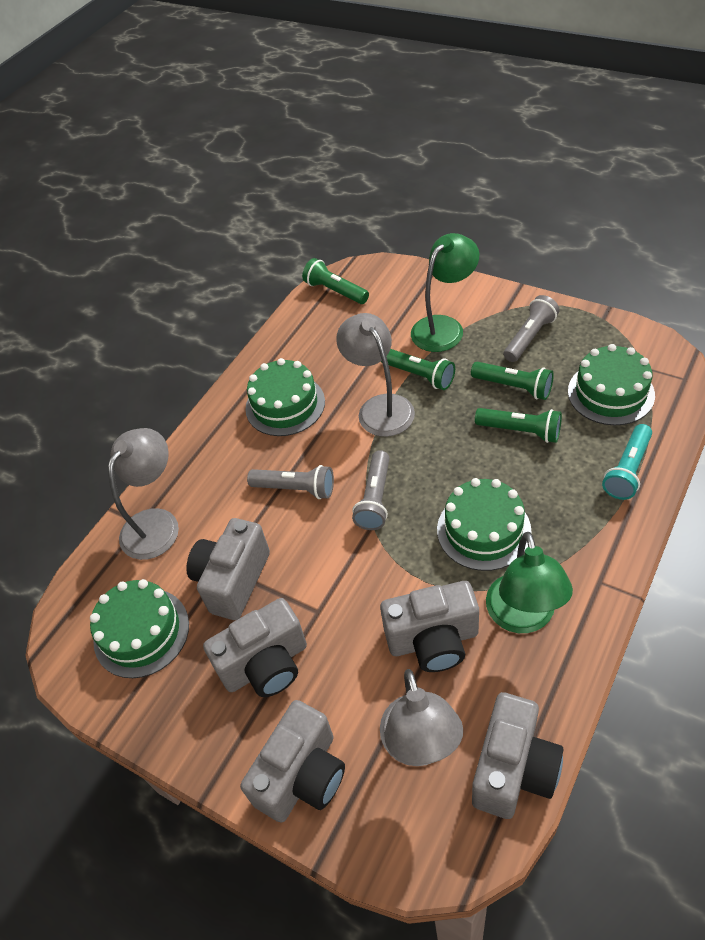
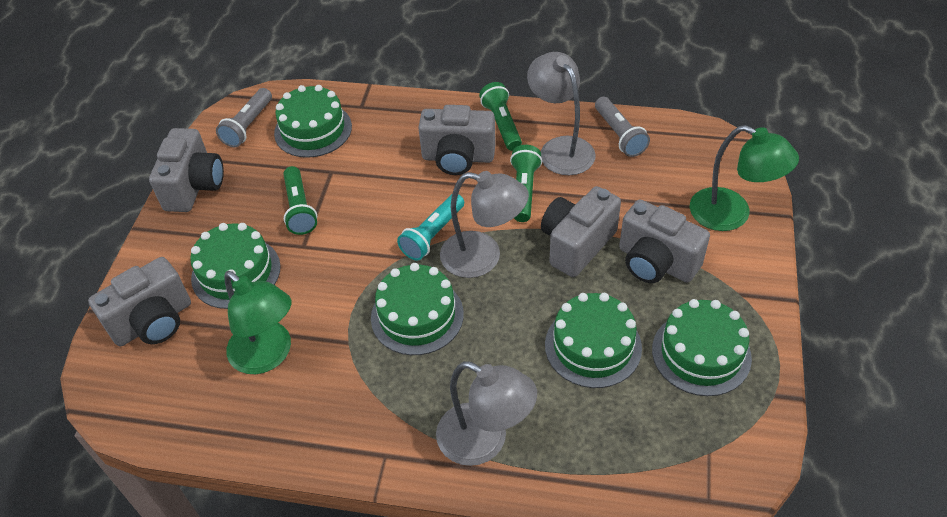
green cake: 4 -> 5
green flashlight: 4 -> 3
grey flashlight: 3 -> 2

